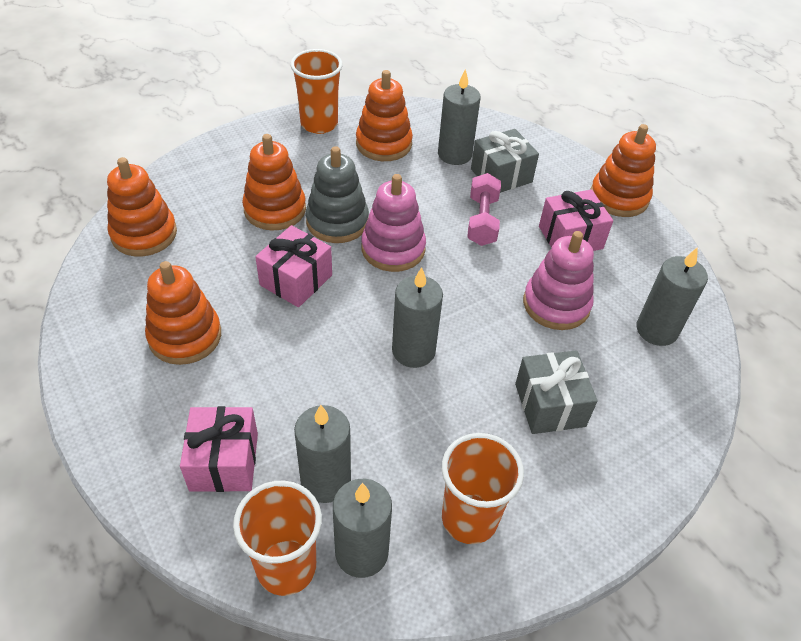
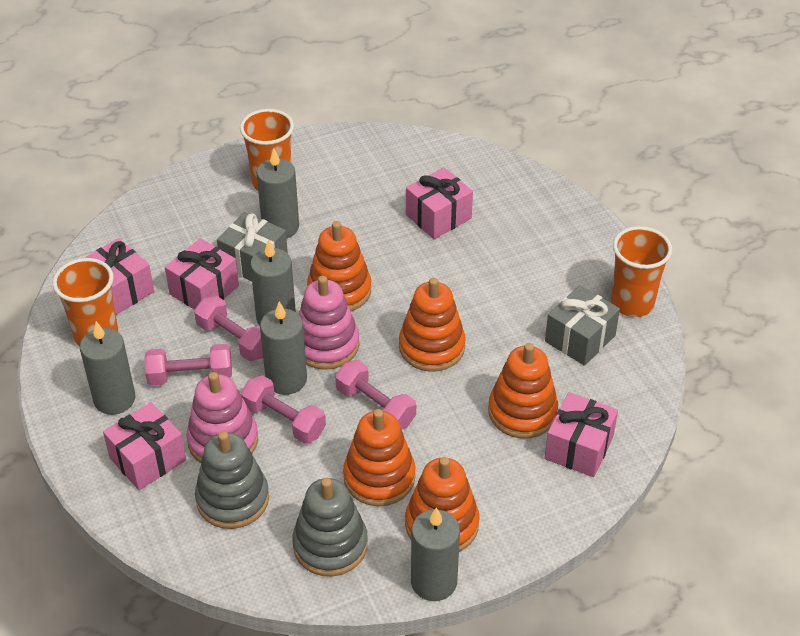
grey stacking toy: 1 -> 2
pink dumbbell: 1 -> 4
pink gift: 3 -> 5

